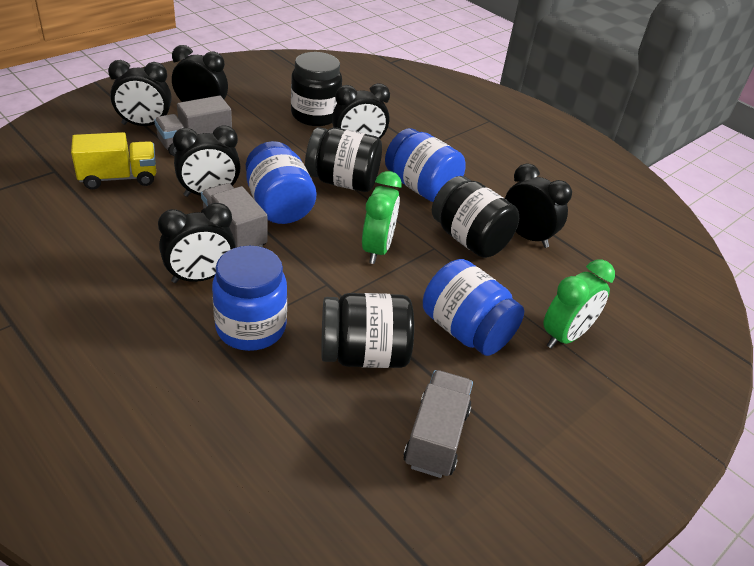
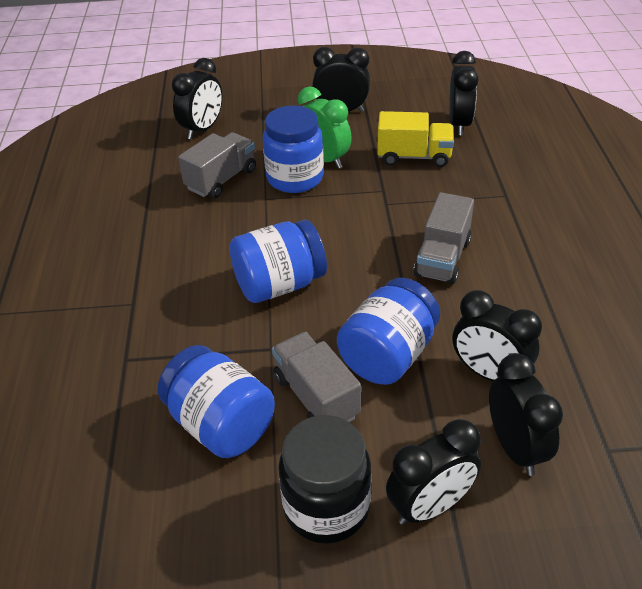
black jar: 4 -> 1
green clock: 2 -> 1

